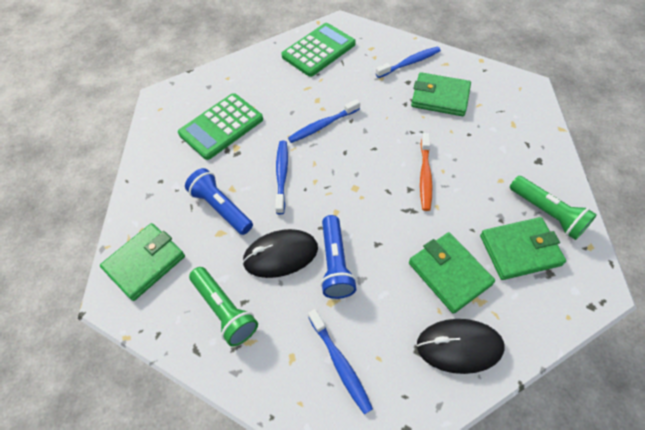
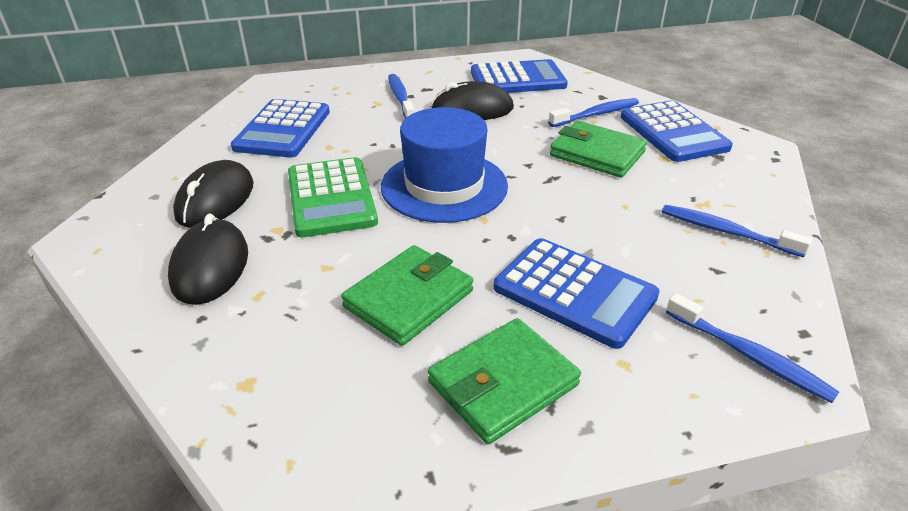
black mouse: 2 -> 3
blue calculator: 0 -> 4
blue flashlight: 2 -> 0
blue hat: 0 -> 1
green calculator: 2 -> 1
green flashlight: 2 -> 0
green wallet: 4 -> 3
orange toothbrush: 1 -> 0

